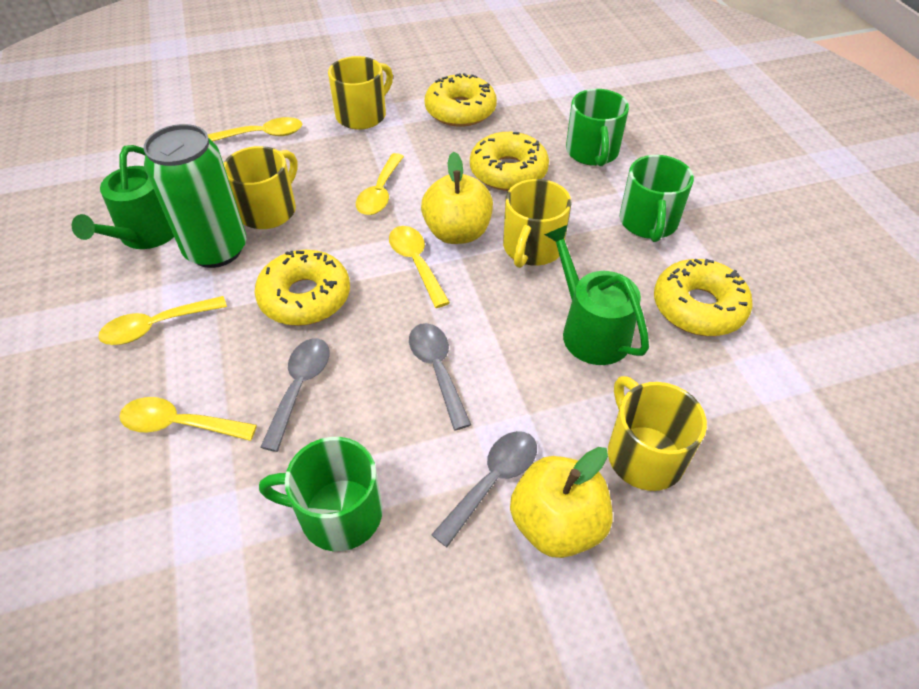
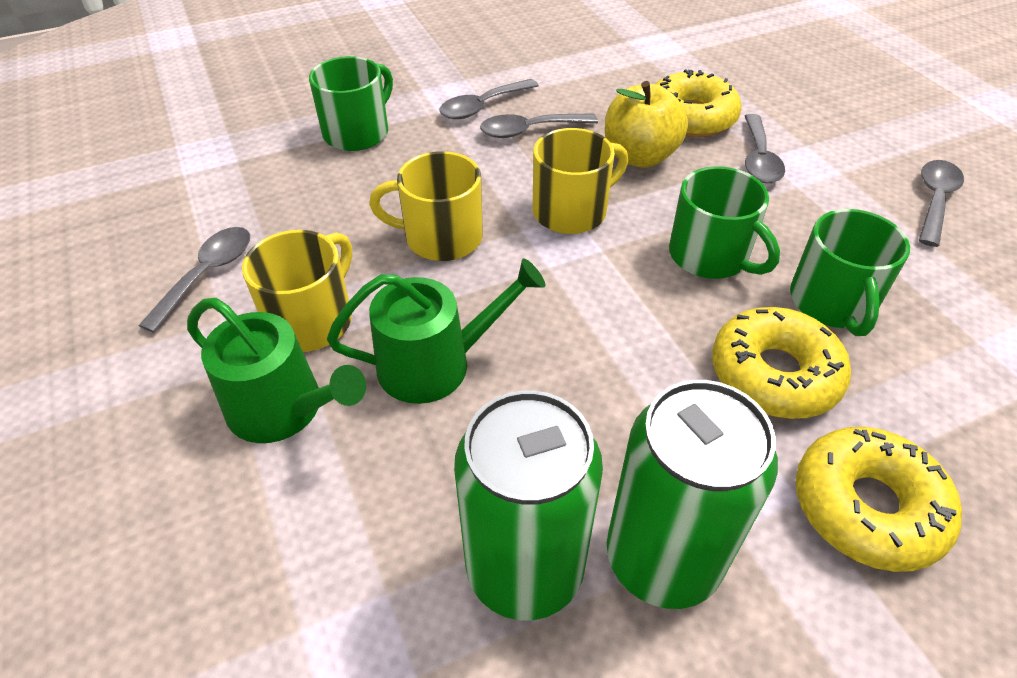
green can: 1 -> 2
grey spoon: 3 -> 5
yellow apple: 2 -> 1
yellow donut: 4 -> 3
yellow mug: 4 -> 3
yellow spoon: 5 -> 0

